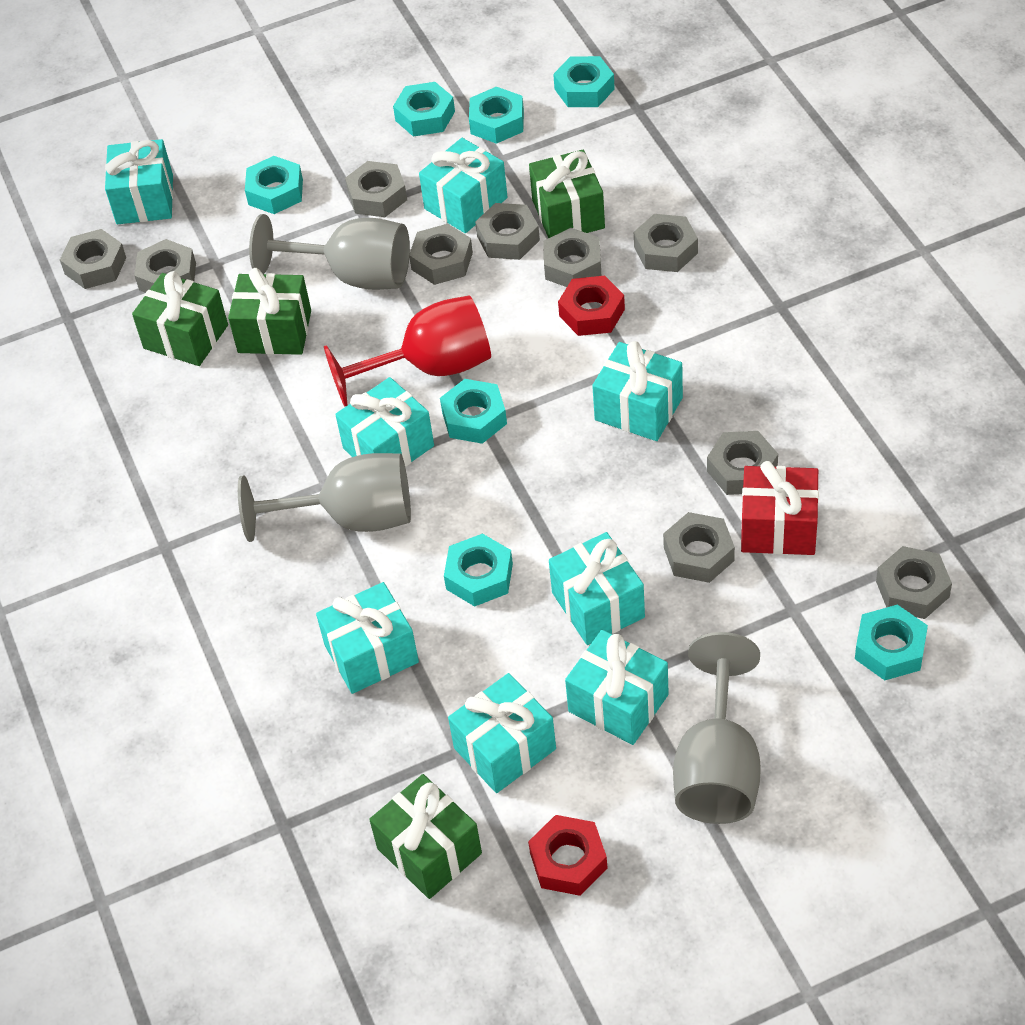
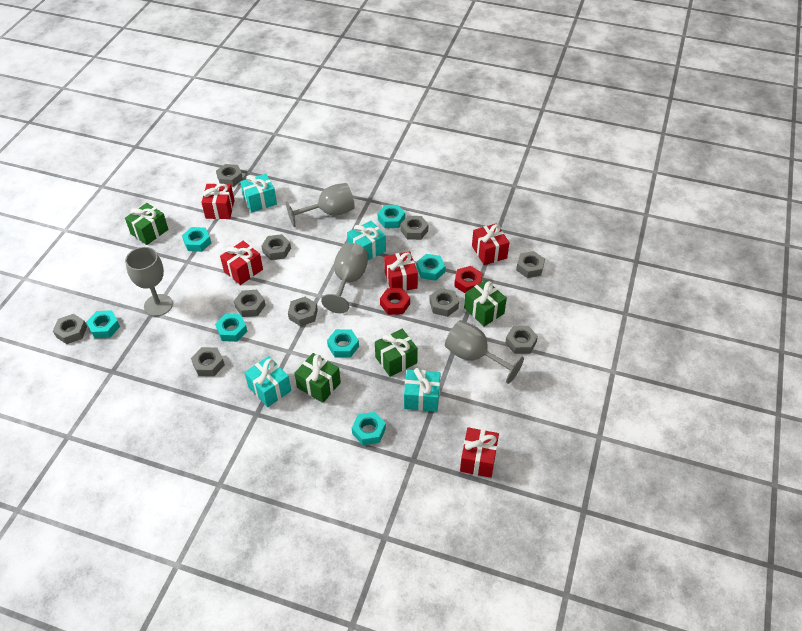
grey goblet: 3 -> 4
red gift: 1 -> 5
red goblet: 1 -> 0
turquoise gift: 8 -> 4

